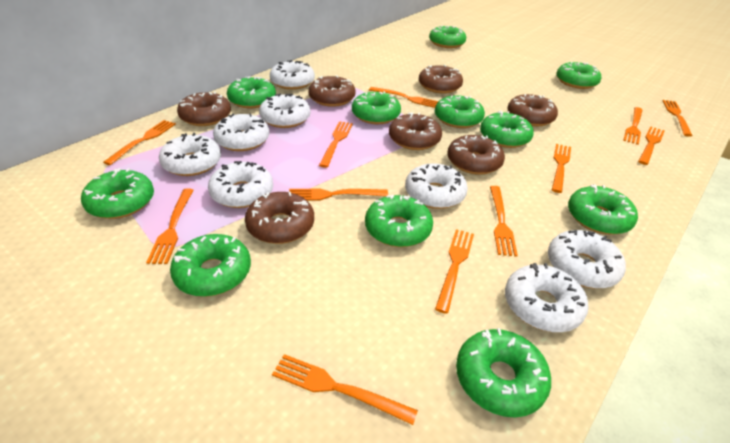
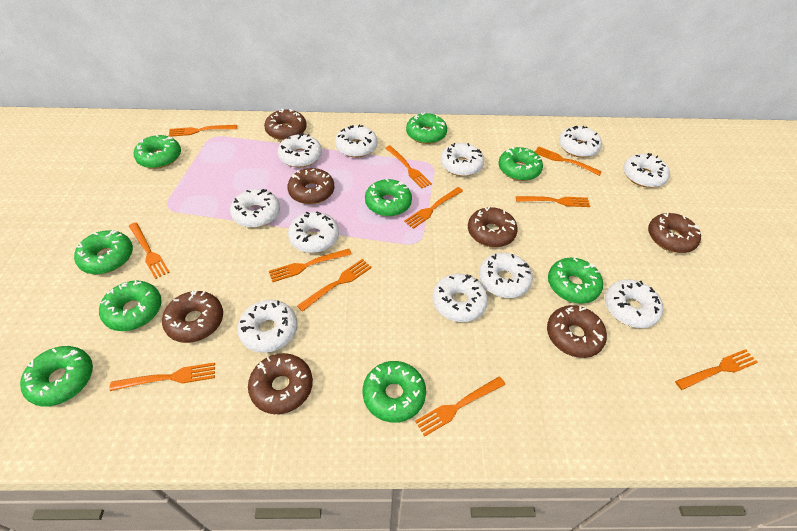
green donut: 11 -> 9
orange fork: 12 -> 11
white donut: 8 -> 11

